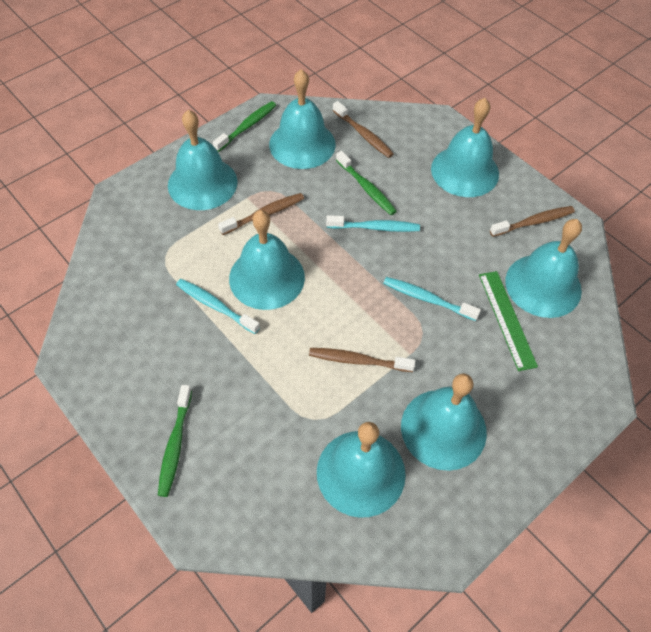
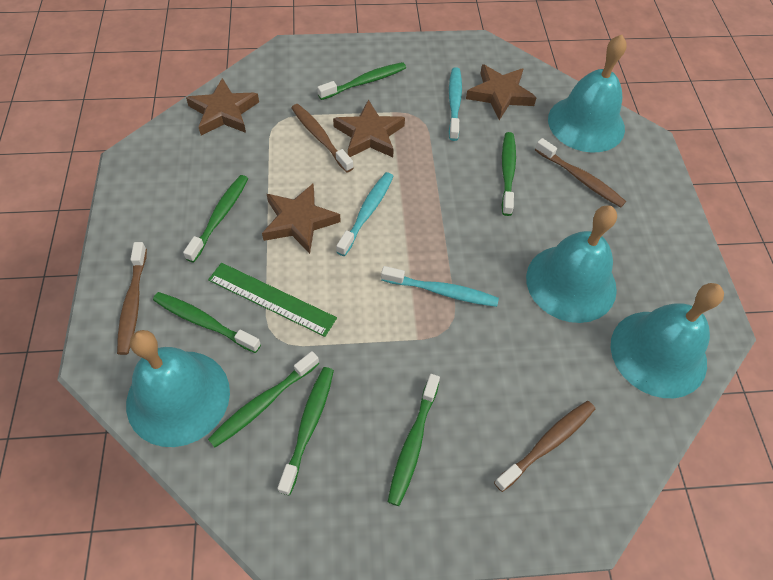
brown star: 0 -> 4
green toothbrush: 3 -> 7
turquoise bell: 7 -> 4

